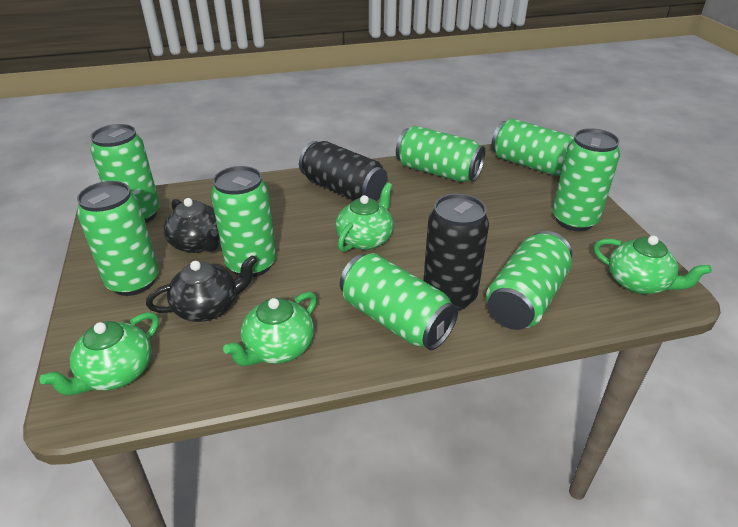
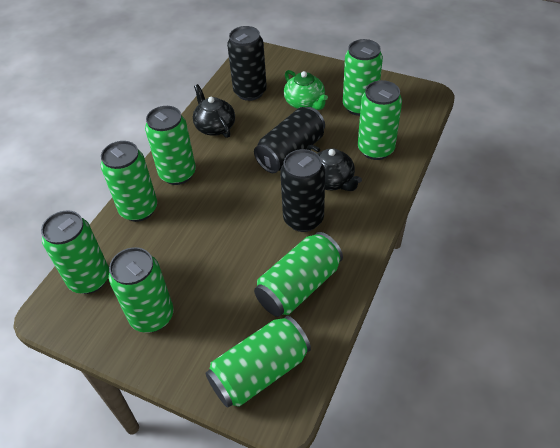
black can: 2 -> 3
green teapot: 4 -> 1

